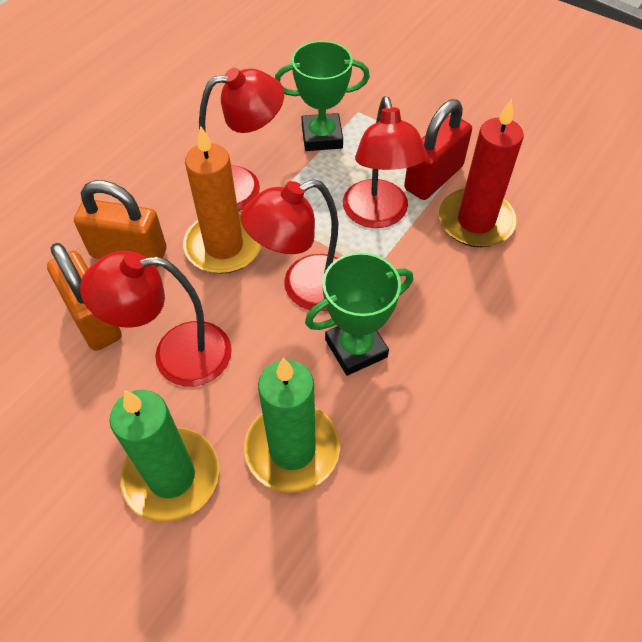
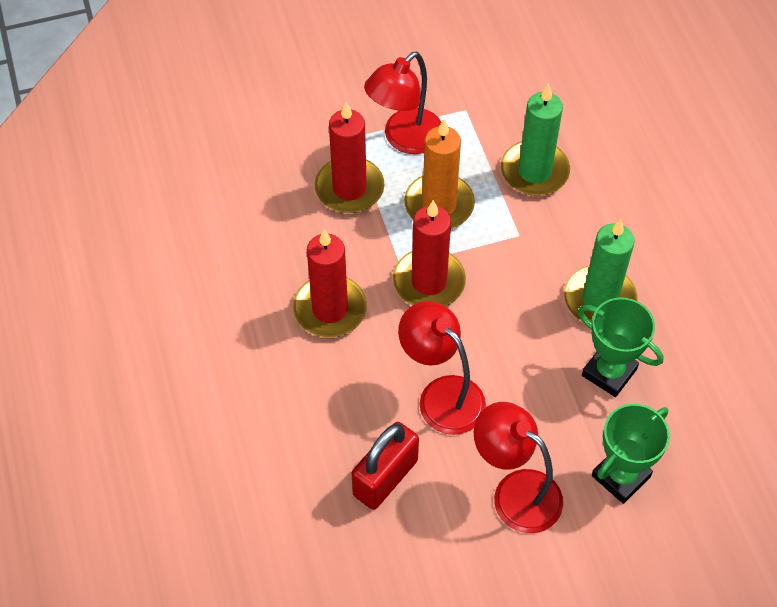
orange padlock: 2 -> 0
red candle: 1 -> 3
red lamp: 4 -> 3

